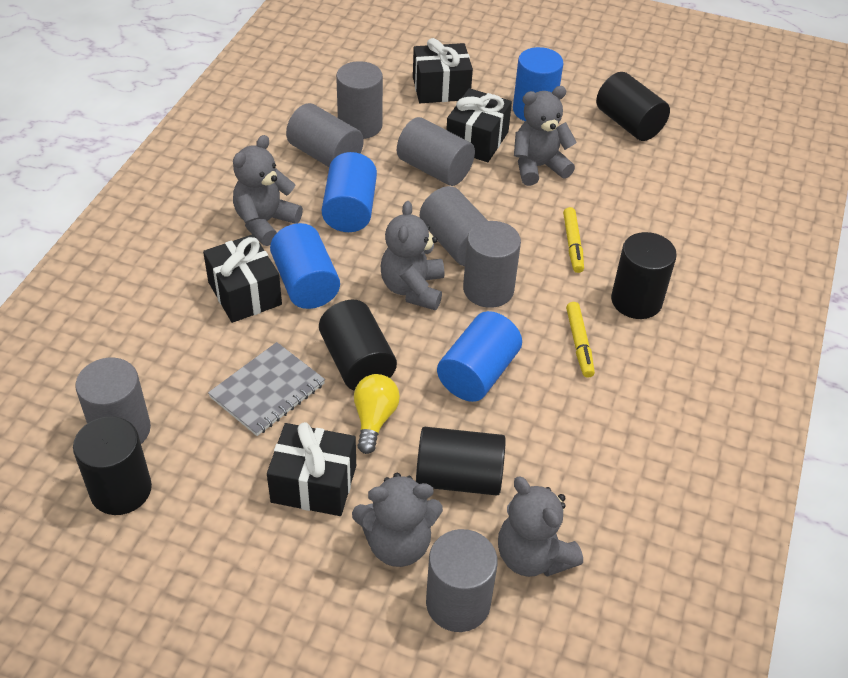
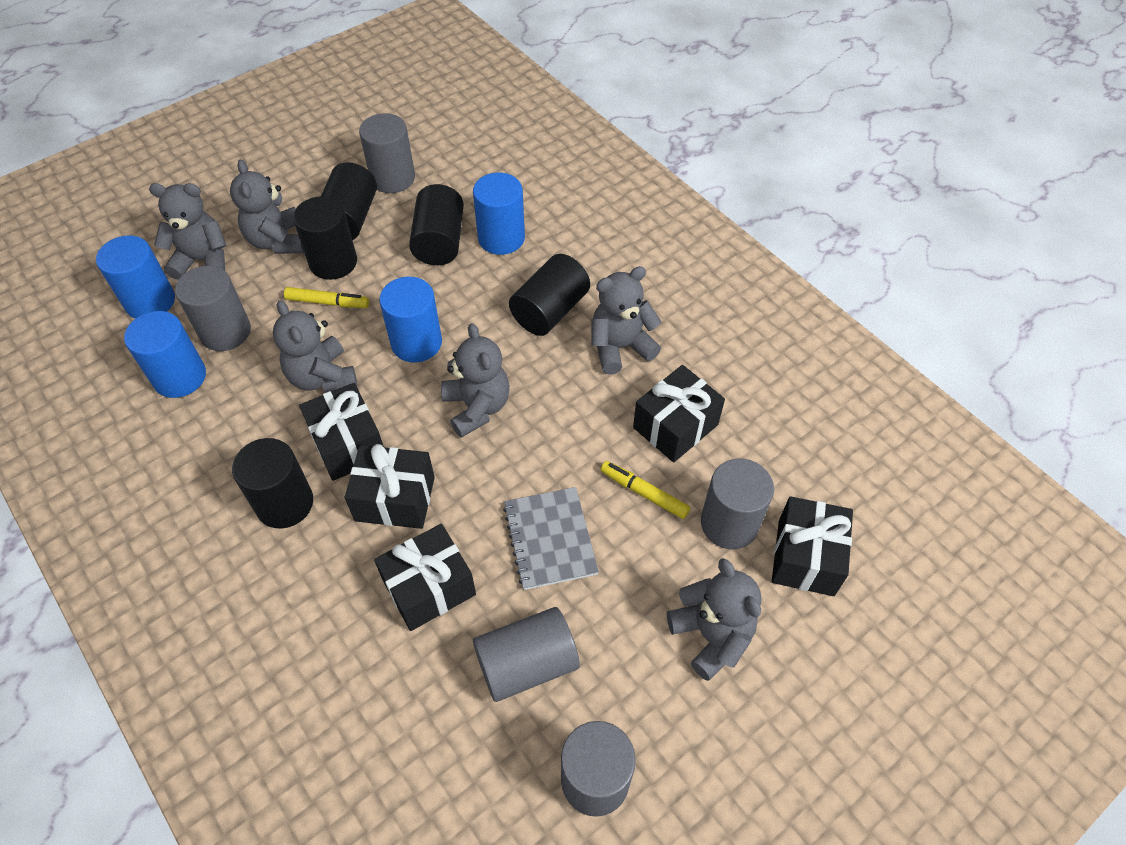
black gift: 4 -> 5
grey cylinder: 7 -> 5
grey teddy bear: 5 -> 6
yellow light bulb: 1 -> 0

